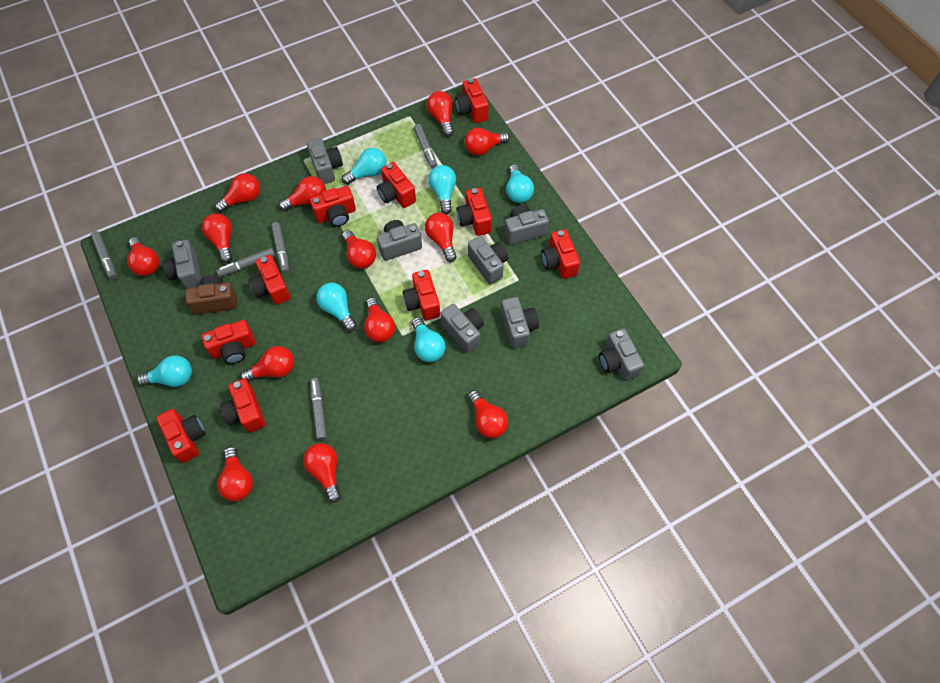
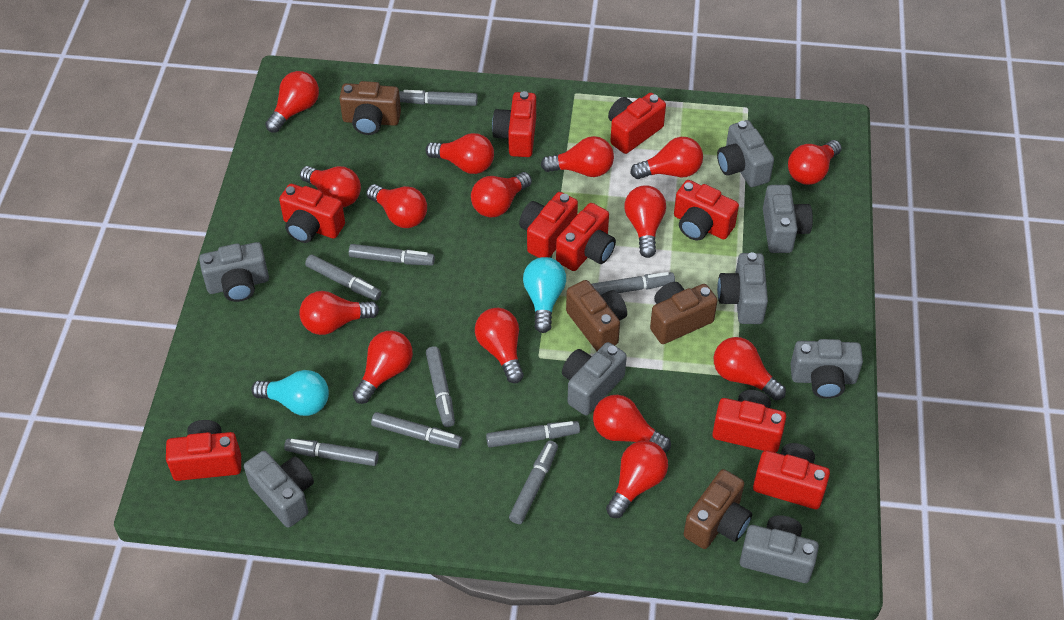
brown camera: 1 -> 4
grey marker: 5 -> 9
red camera: 10 -> 9
red light bulb: 13 -> 15
turquoise light bulb: 6 -> 2

